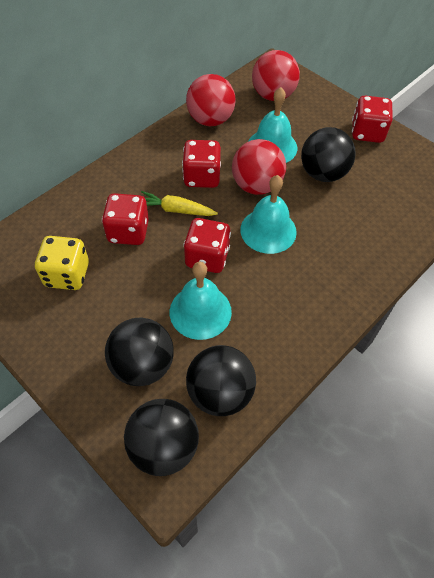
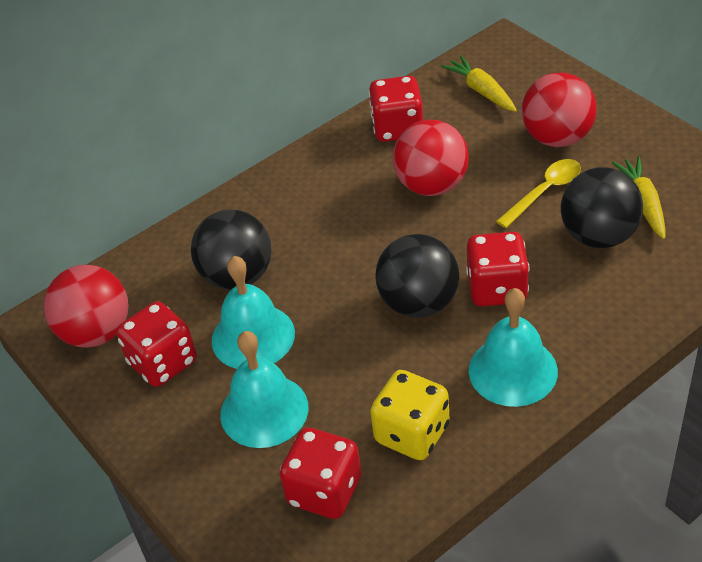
black ball: 4 -> 3
yellow carrot: 1 -> 2
yellow spoon: 0 -> 1

